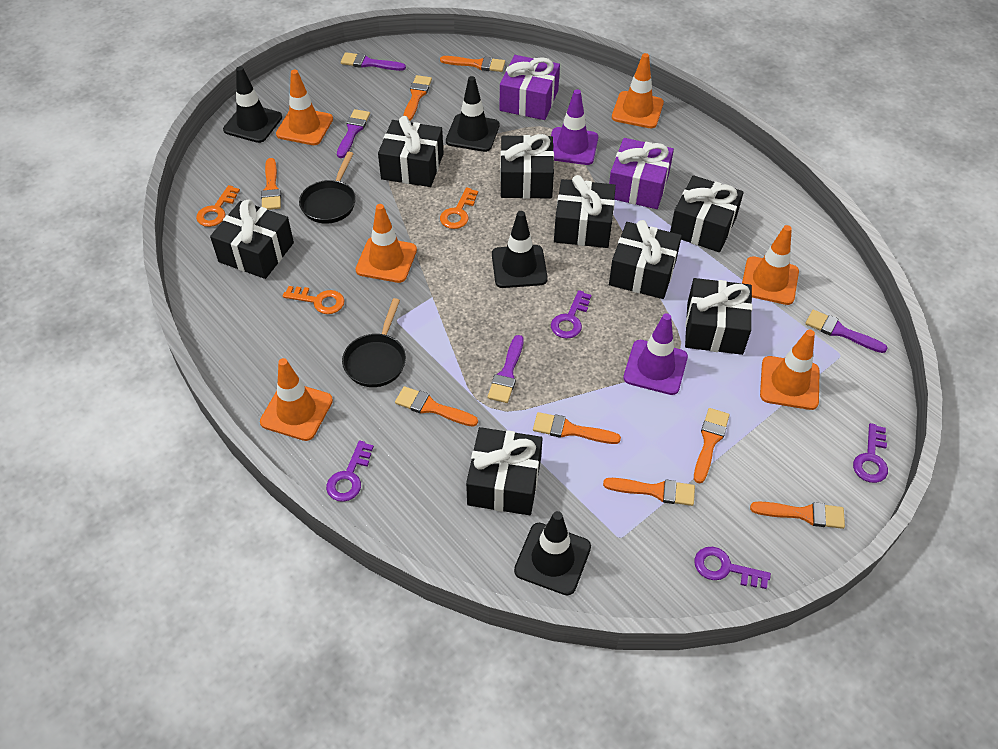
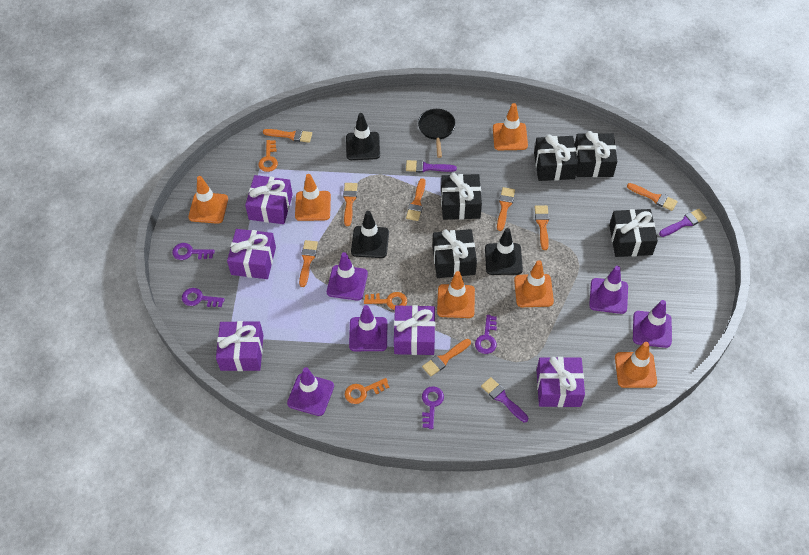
black gift: 8 -> 5
black pan: 2 -> 1
black traffic cone: 4 -> 3
purple brush: 4 -> 3
purple gift: 2 -> 5
purple traffic cone: 2 -> 5

